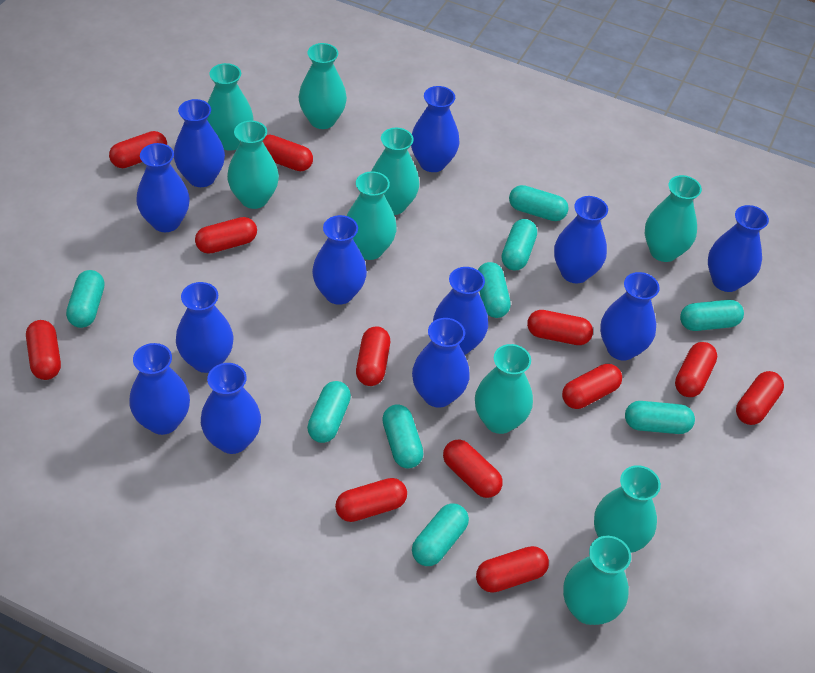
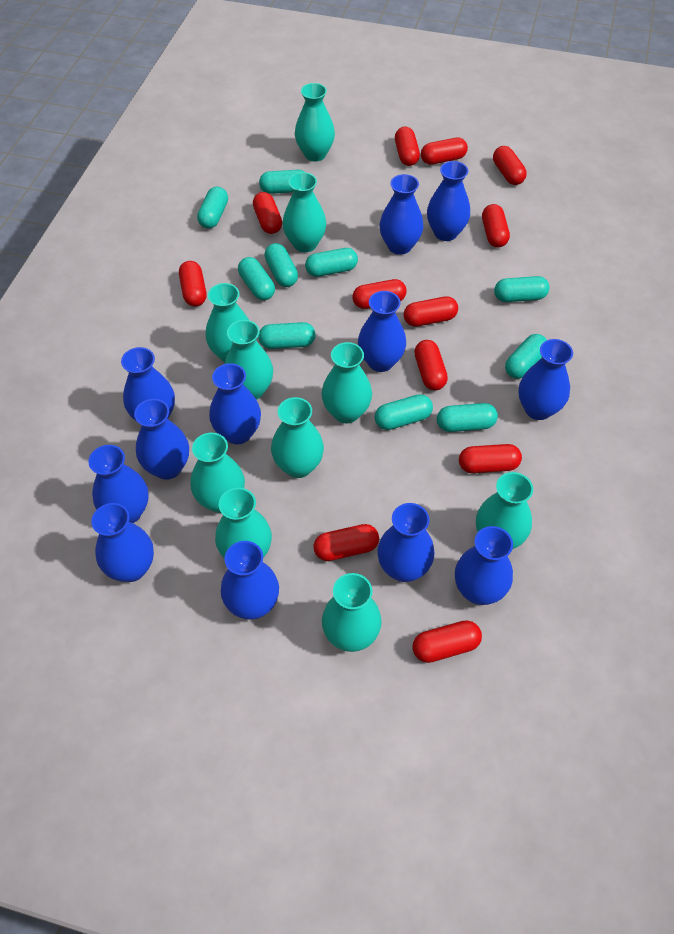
turquoise capsule: 9 -> 10
turquoise vase: 9 -> 10

